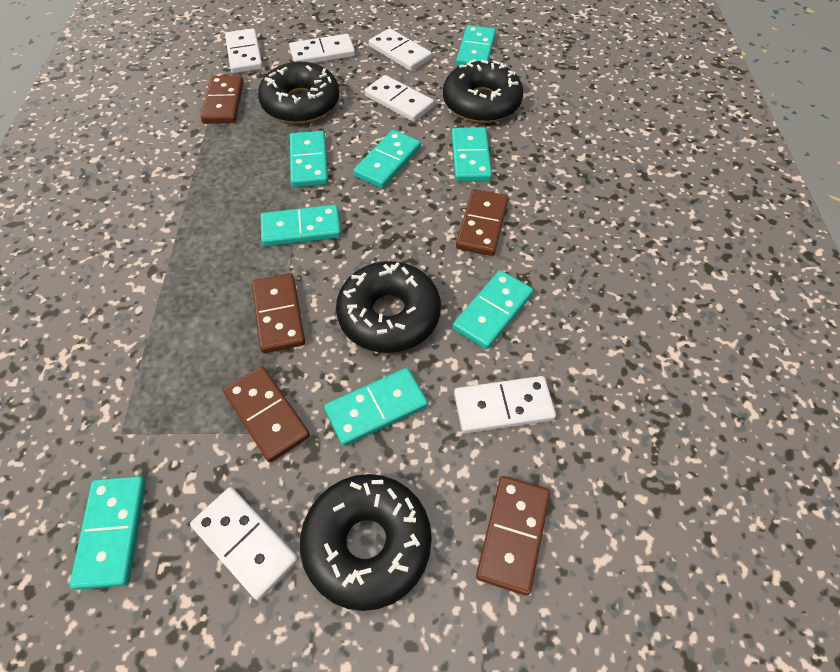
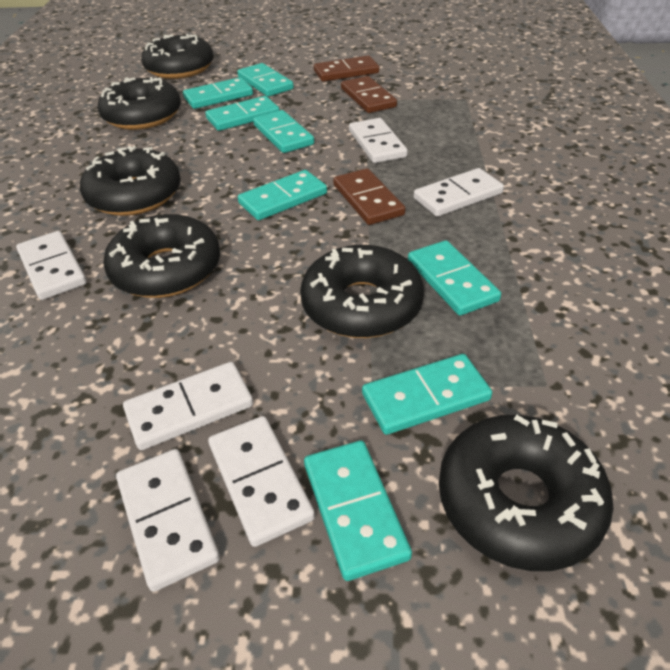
black donut: 4 -> 6
brown domino: 5 -> 3

